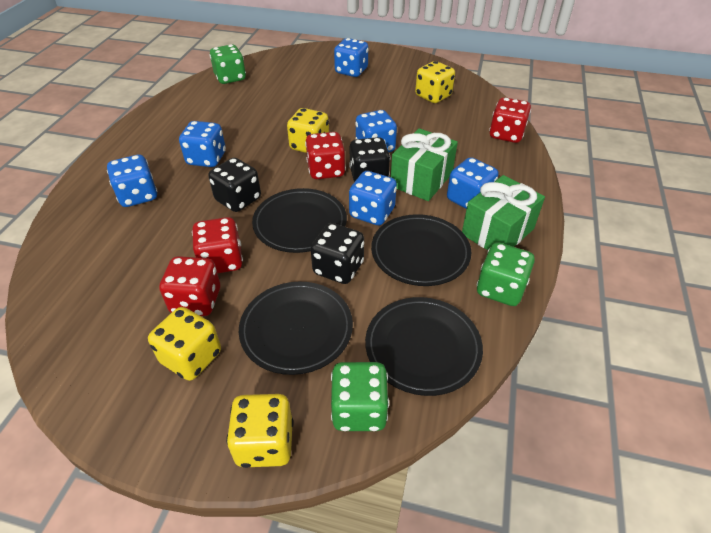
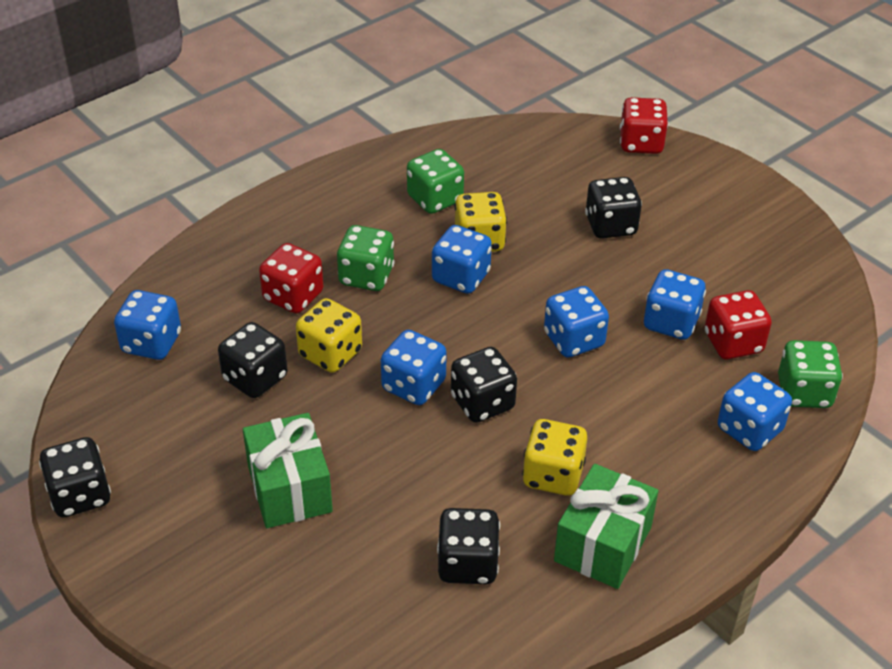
black dice: 3 -> 5
black plate: 4 -> 0
red dice: 4 -> 3
yellow dice: 4 -> 3

